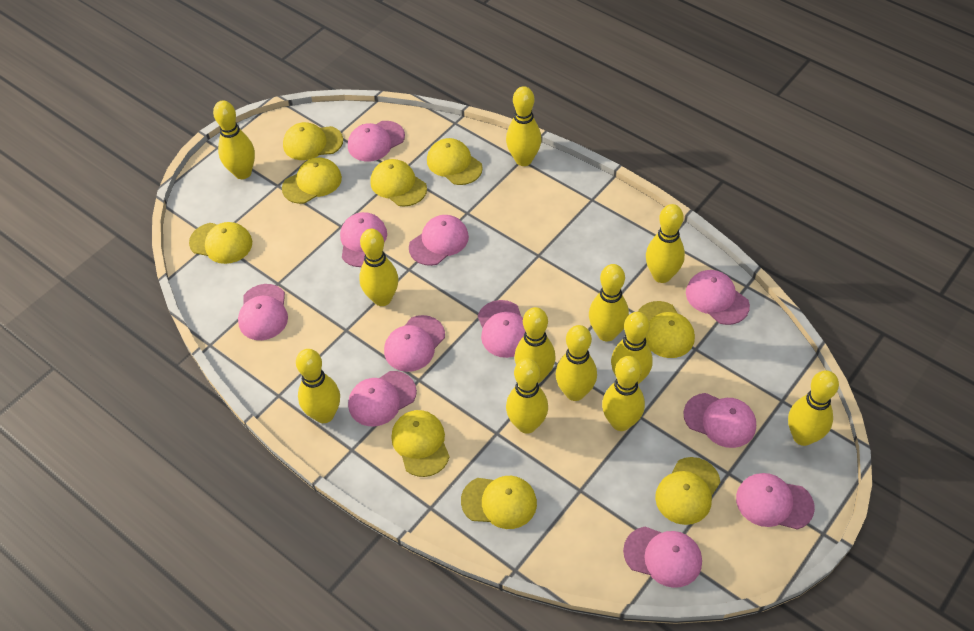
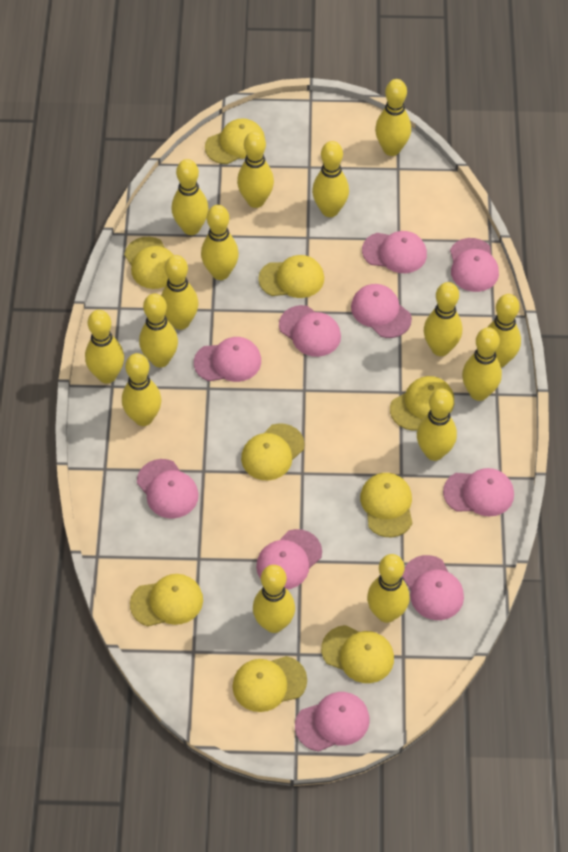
pink cap: 11 -> 10
yellow bowling pin: 12 -> 15

